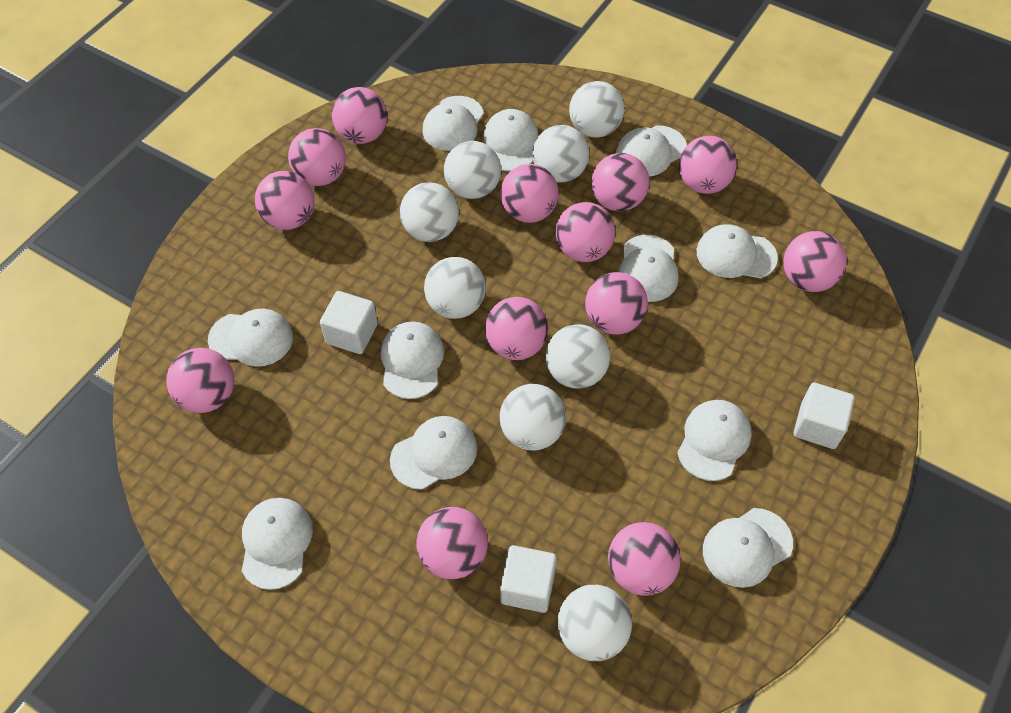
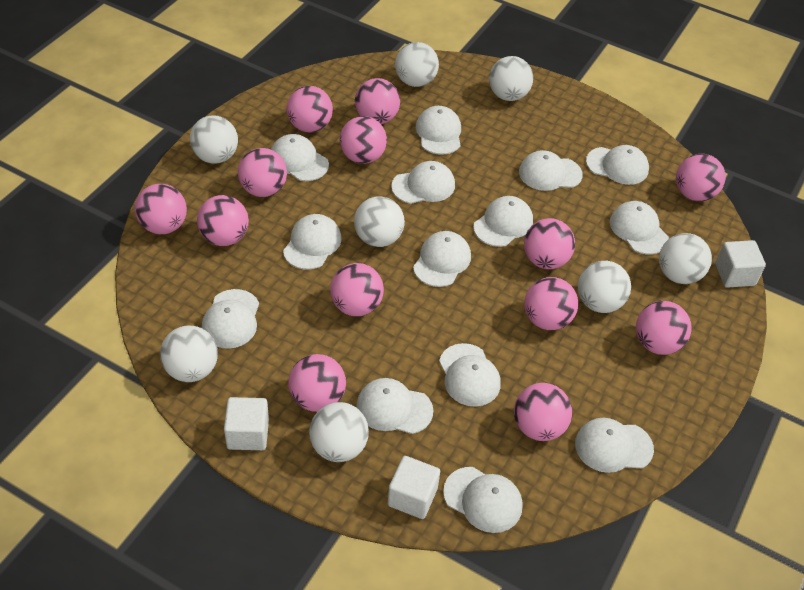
white cap: 11 -> 14

